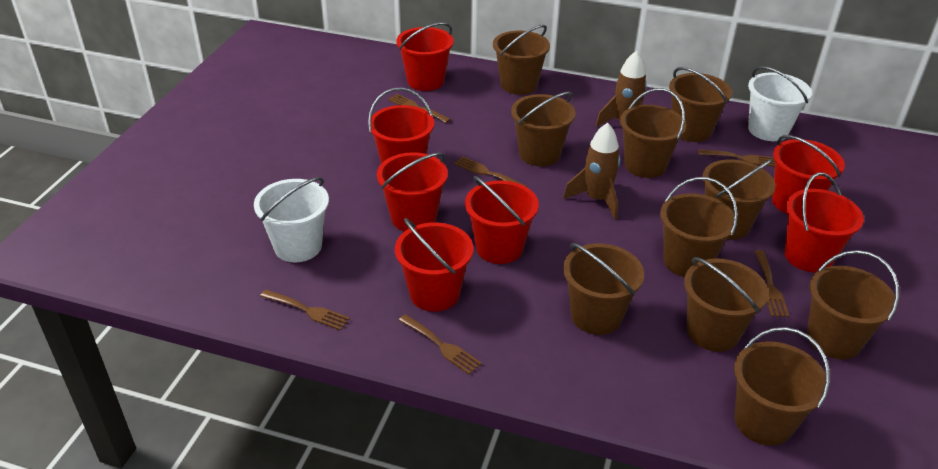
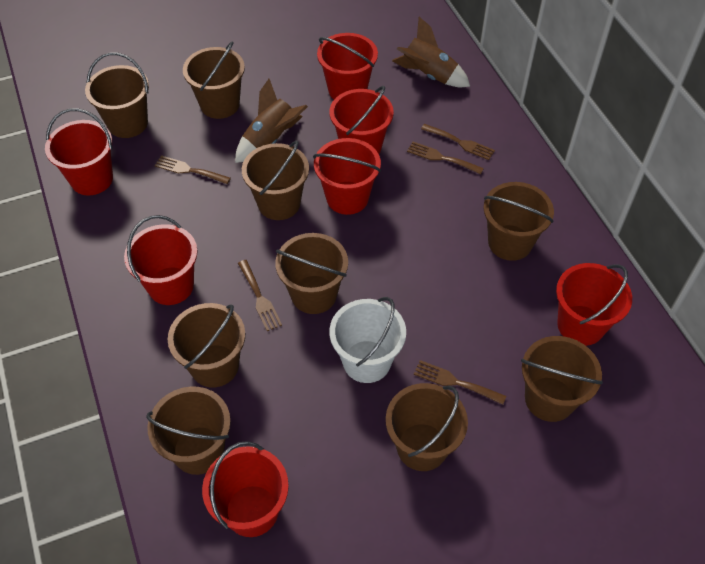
brown bucket: 10 -> 9
brown fork: 6 -> 5
white bucket: 2 -> 1

